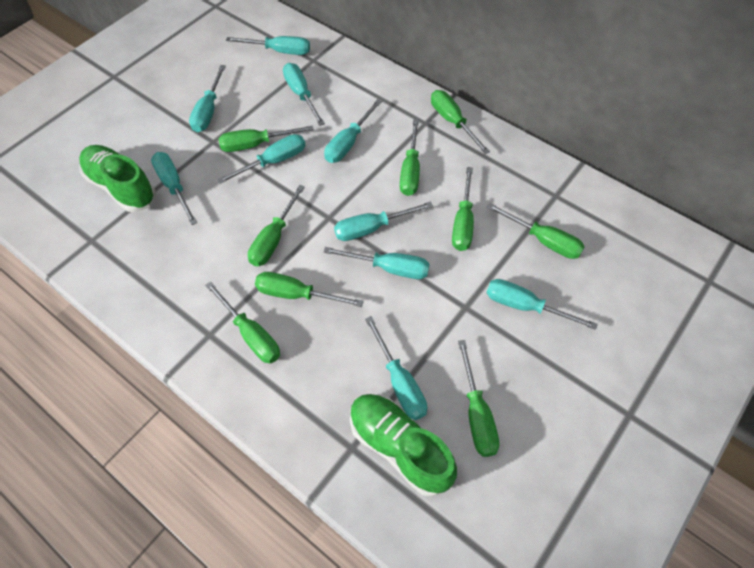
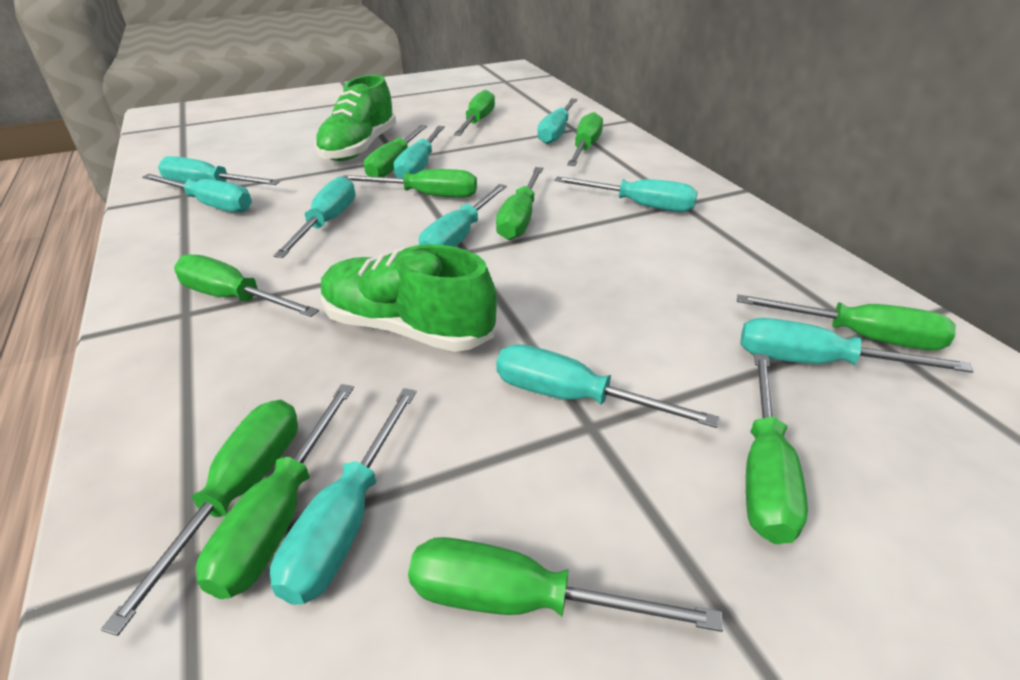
green screwdriver: 9 -> 11

